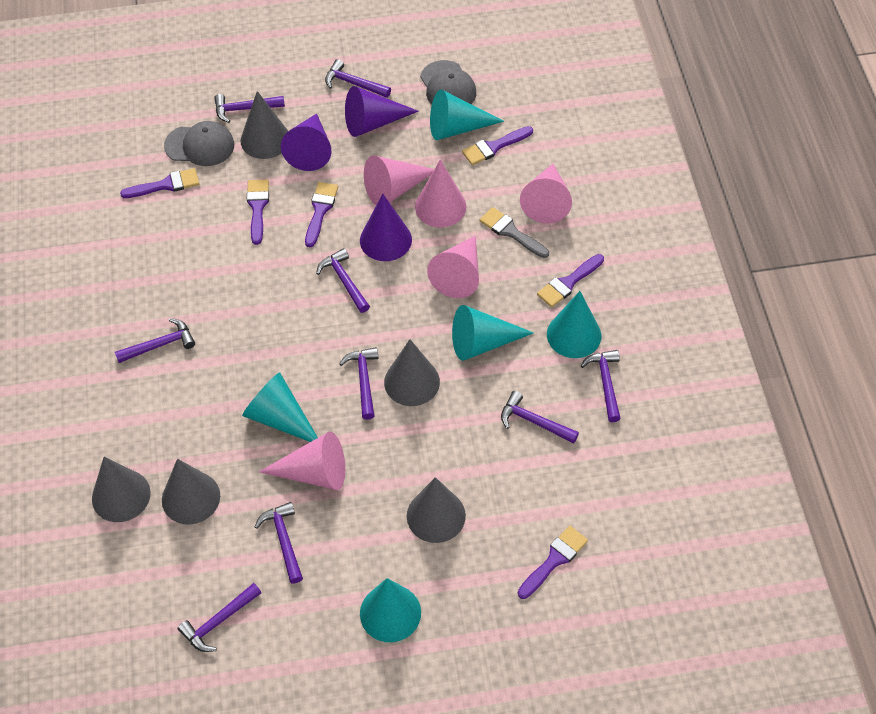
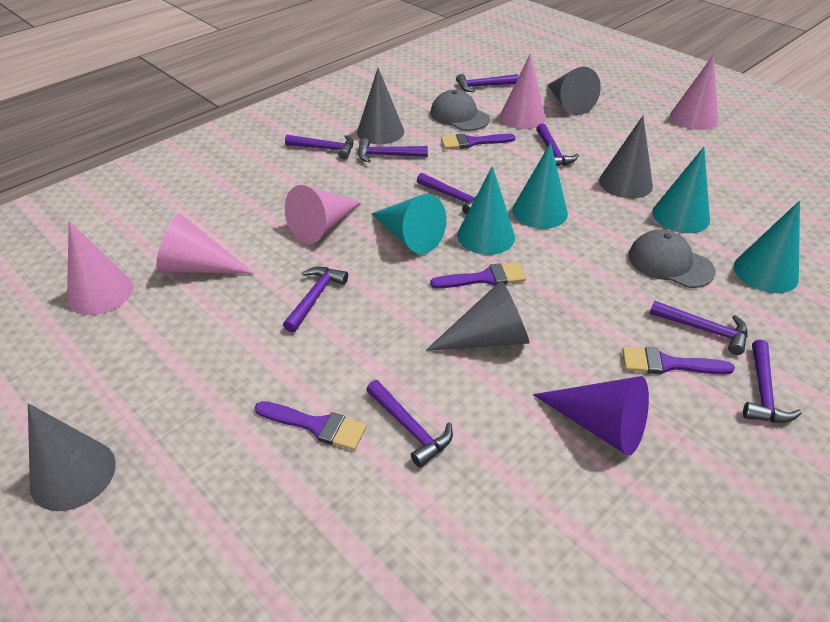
grey brush: 1 -> 0
purple brush: 6 -> 4
purple cone: 3 -> 1

